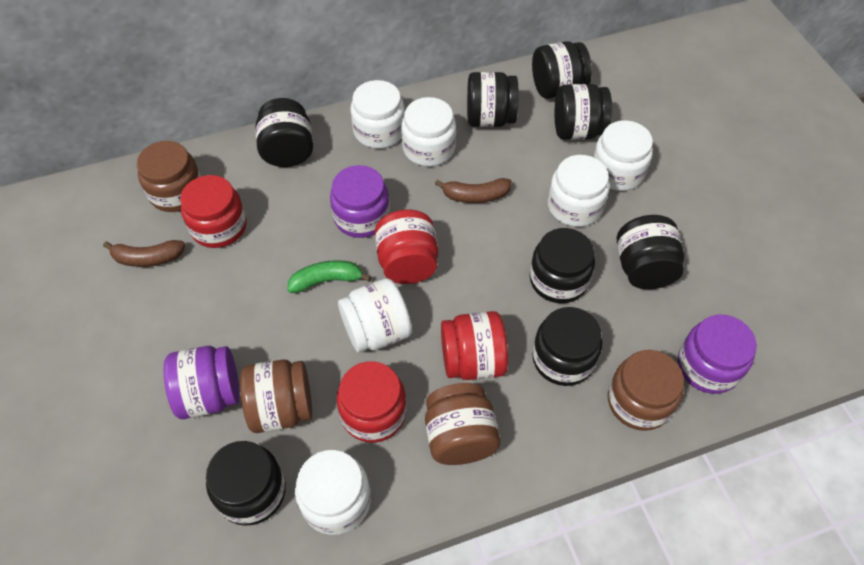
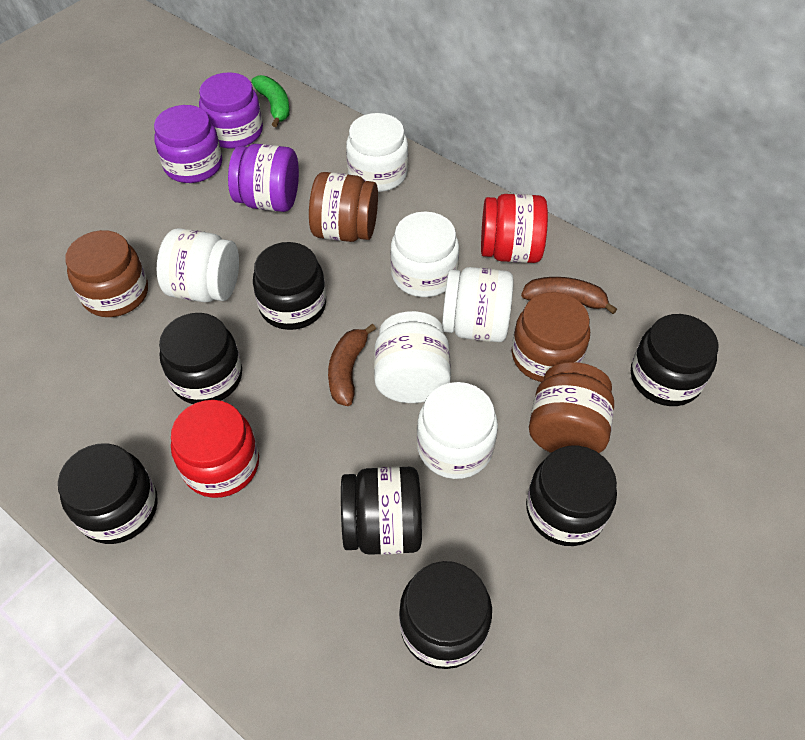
black jar: 8 -> 7
red jar: 4 -> 2

